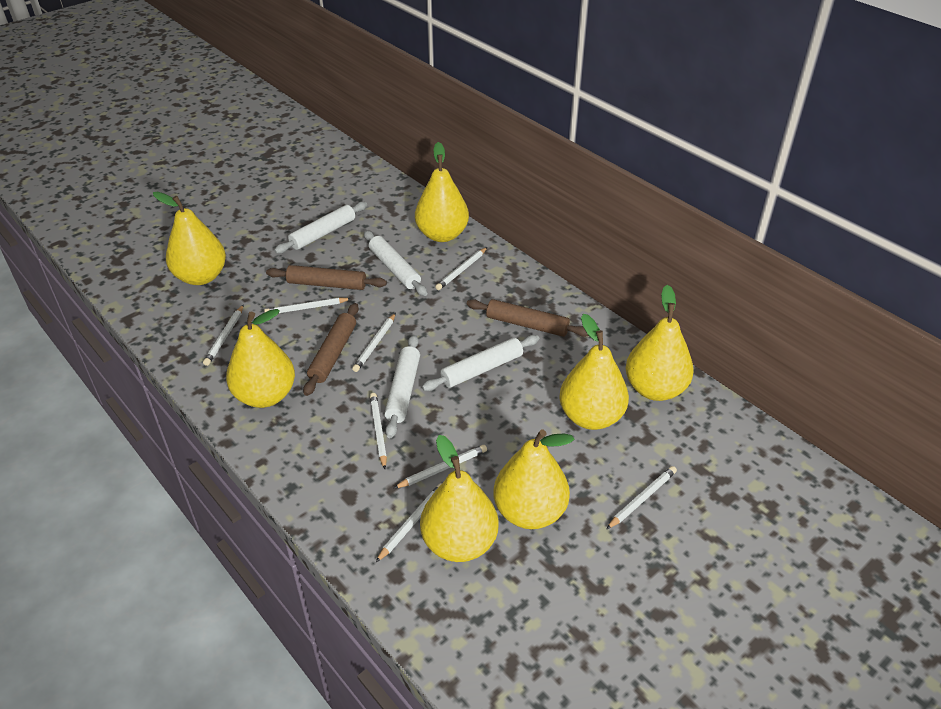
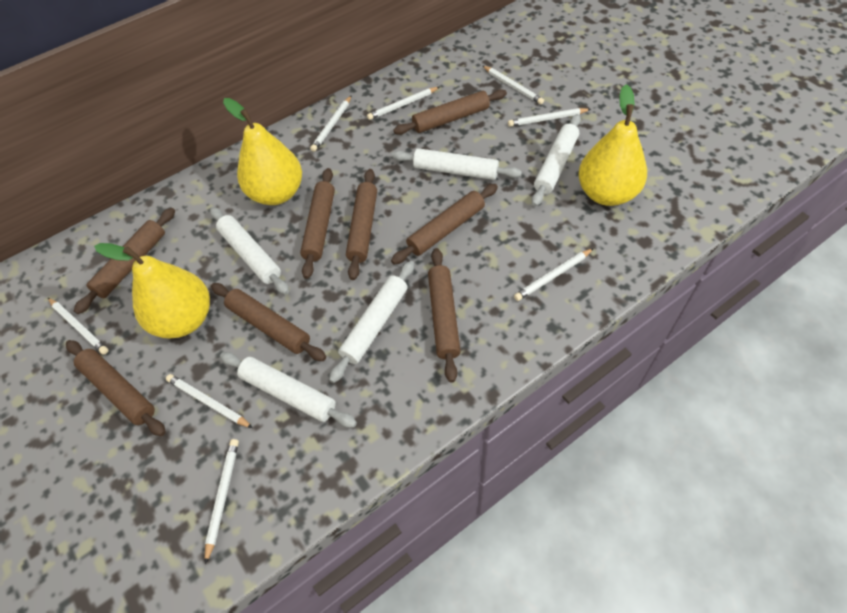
brown rolling pin: 3 -> 8
white rolling pin: 4 -> 5
yellow pear: 7 -> 3

